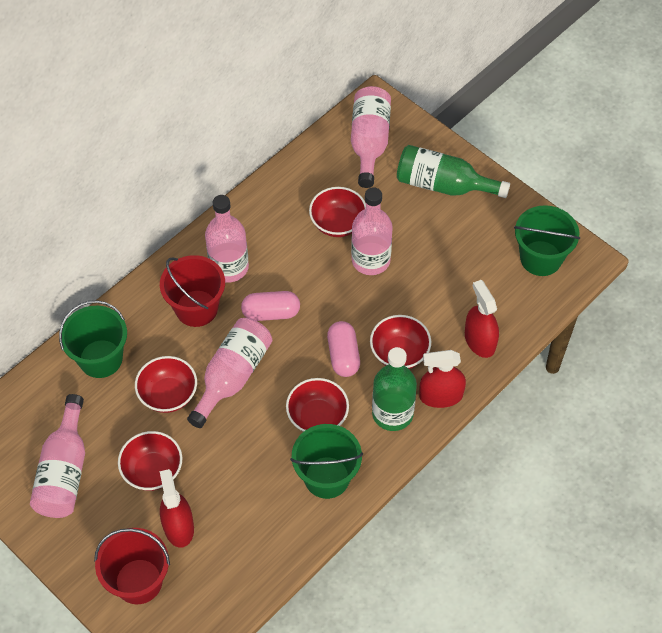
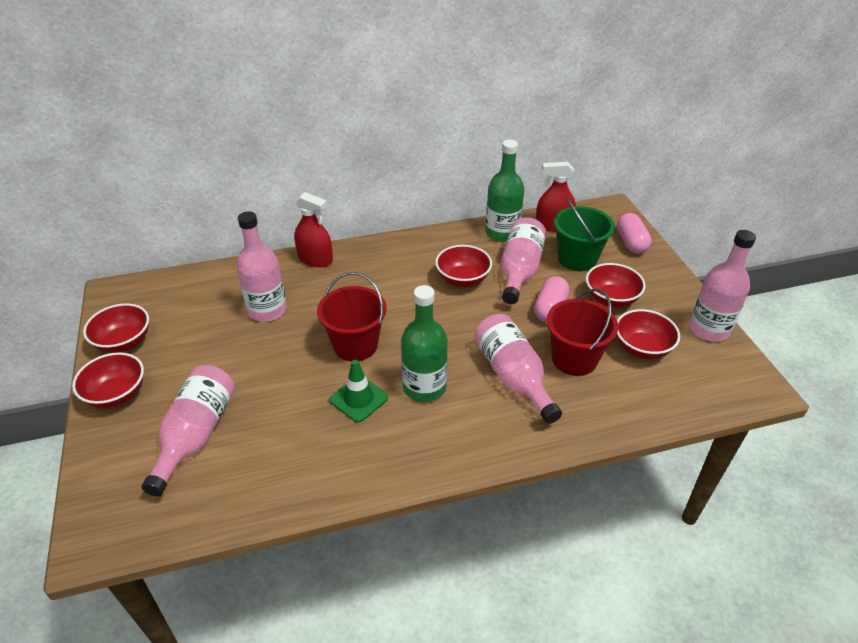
green bucket: 3 -> 1
green traffic cone: 0 -> 1
red spray bottle: 3 -> 2

